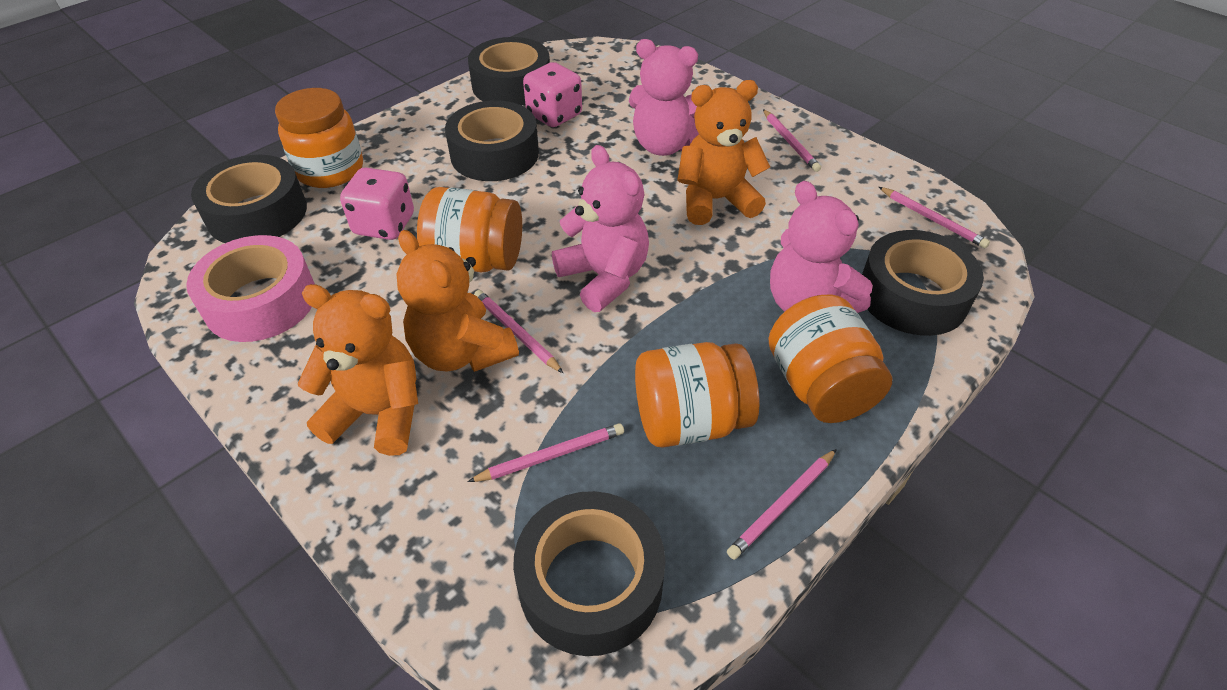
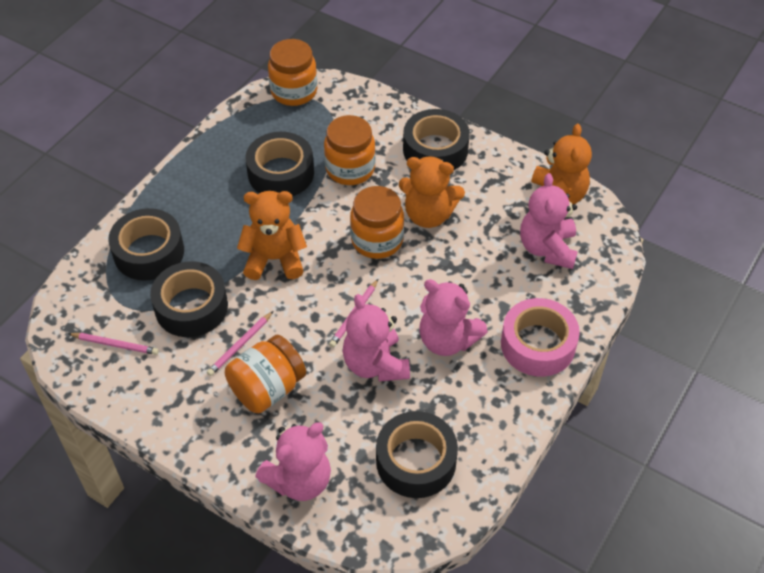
pink dice: 2 -> 0
pink pencil: 5 -> 3
pink teddy bear: 3 -> 4

